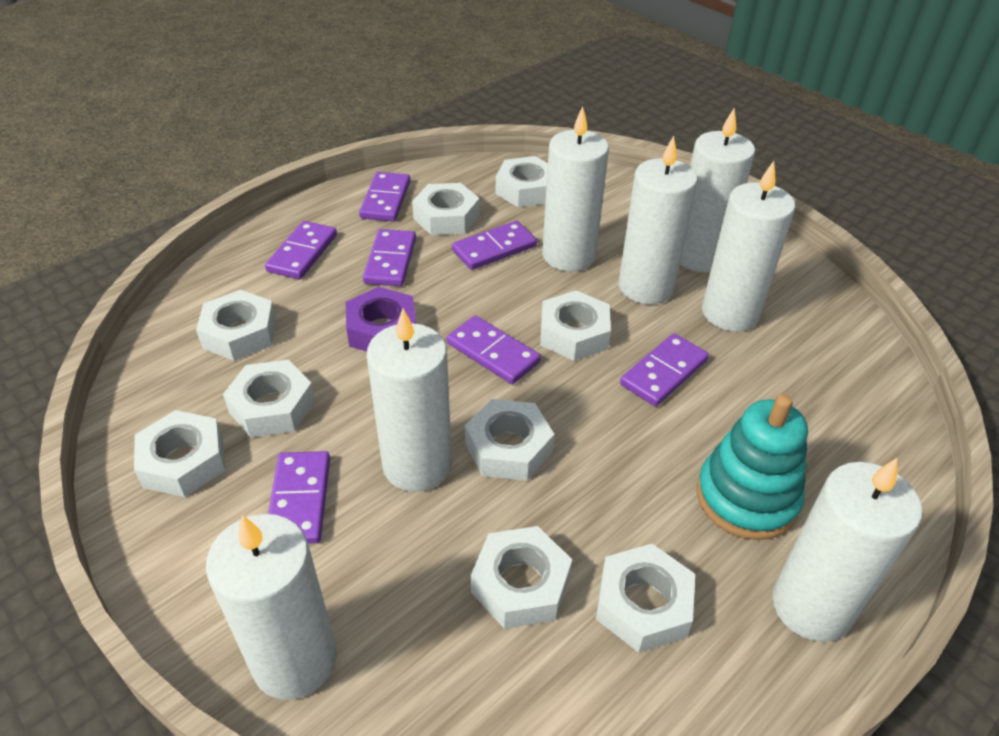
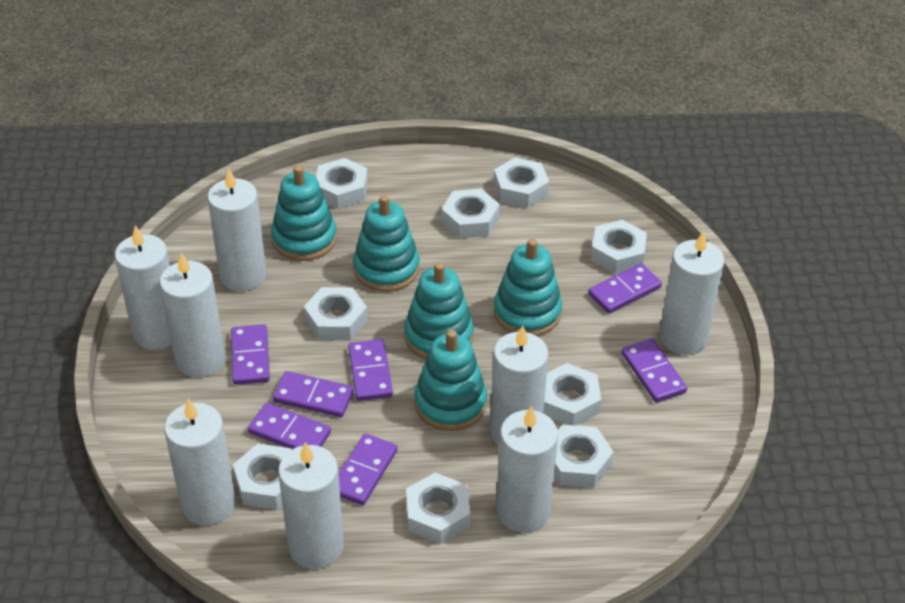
purple nut: 1 -> 0
turquoise stacking toy: 1 -> 5
white candle: 7 -> 8

